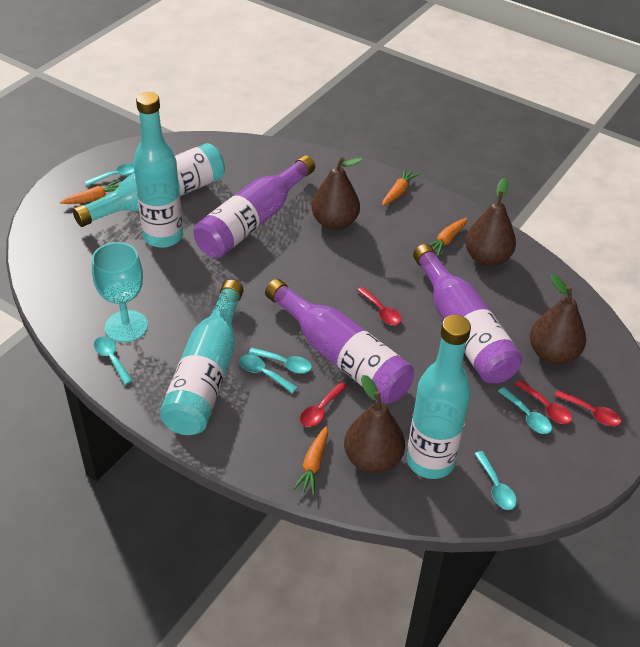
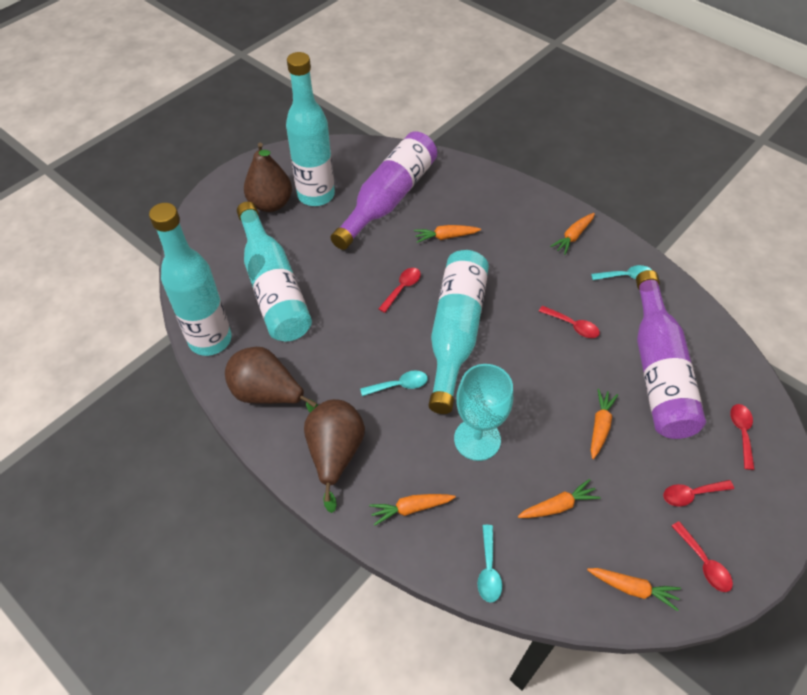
brown pear: 4 -> 3
orange carrot: 4 -> 6
purple bottle: 3 -> 2
red spoon: 4 -> 5
turquoise spoon: 6 -> 3

